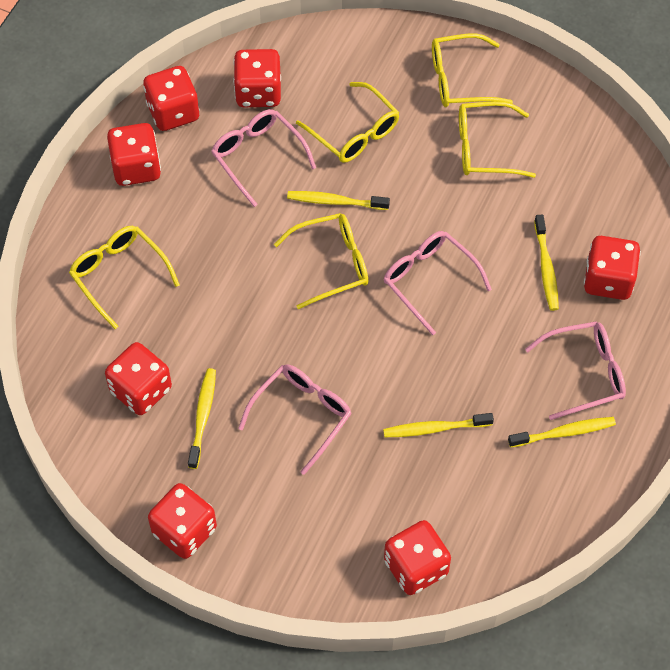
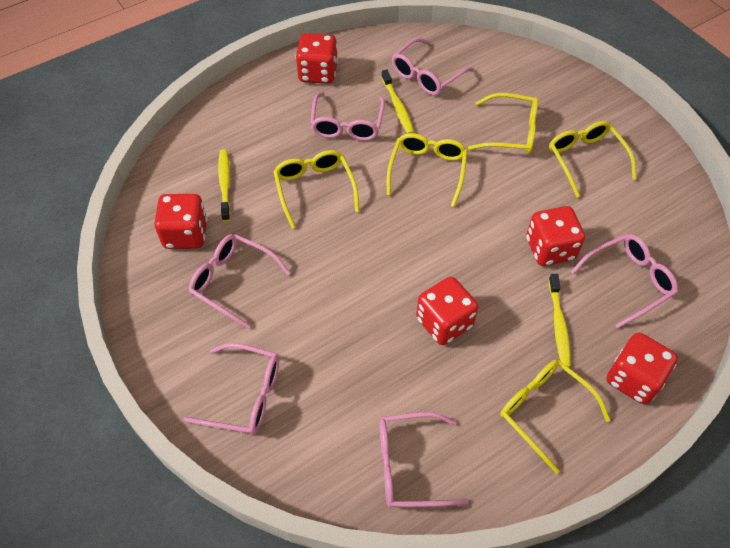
pink glasses: 4 -> 6
red dice: 7 -> 5
yellow toothbrush: 5 -> 3

